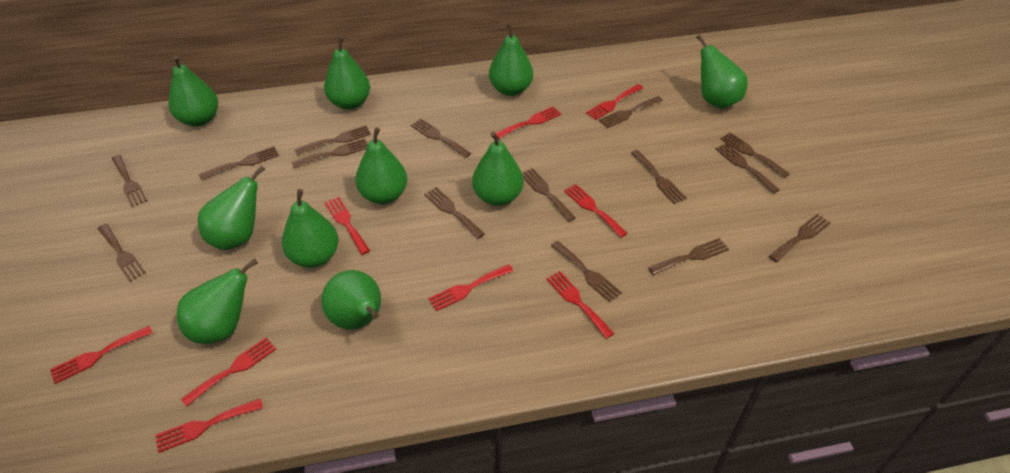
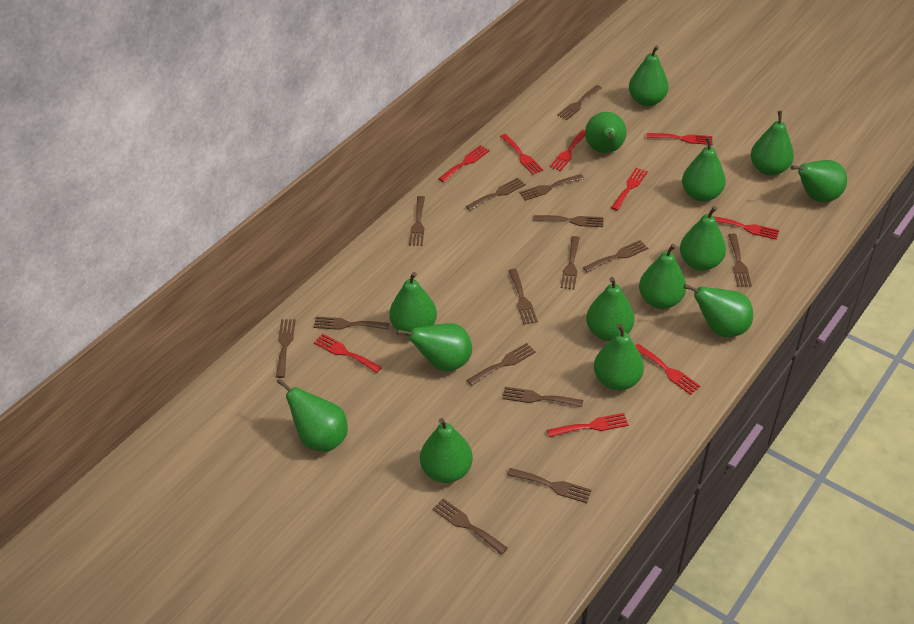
green pear: 10 -> 14

